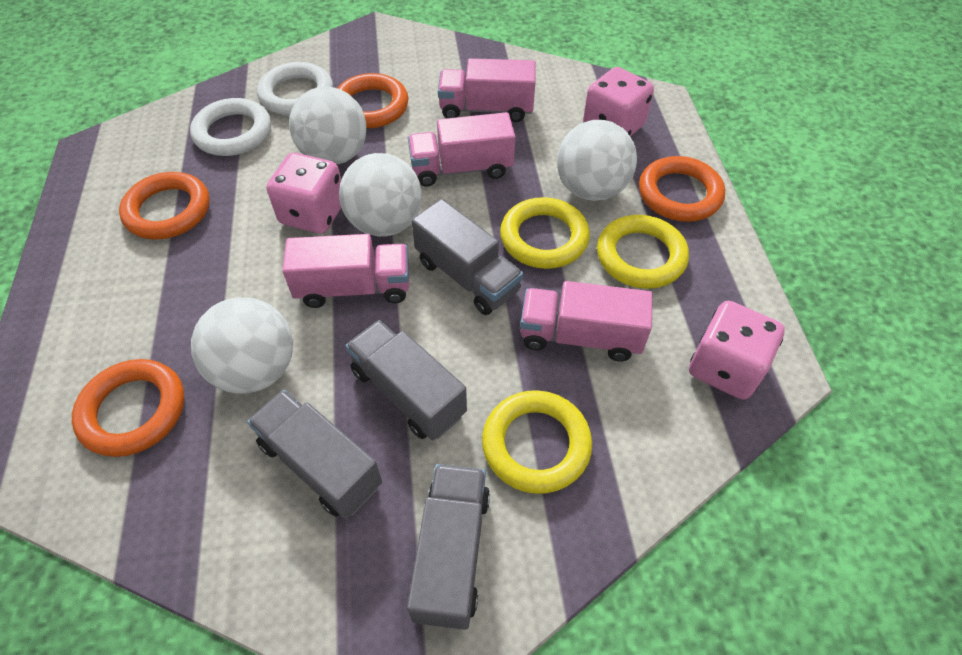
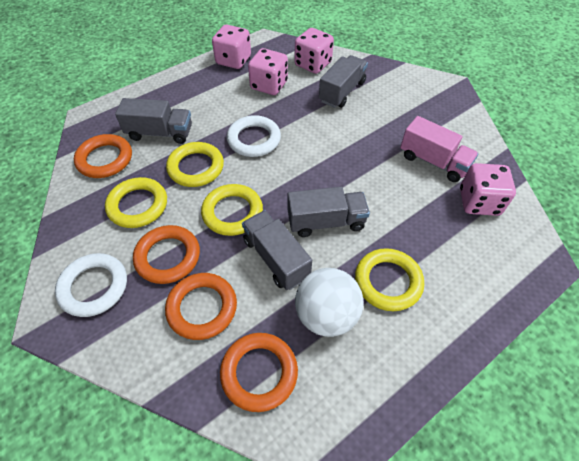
pink dice: 3 -> 4
pink truck: 4 -> 1
white ball: 4 -> 1
yellow ring: 3 -> 4

